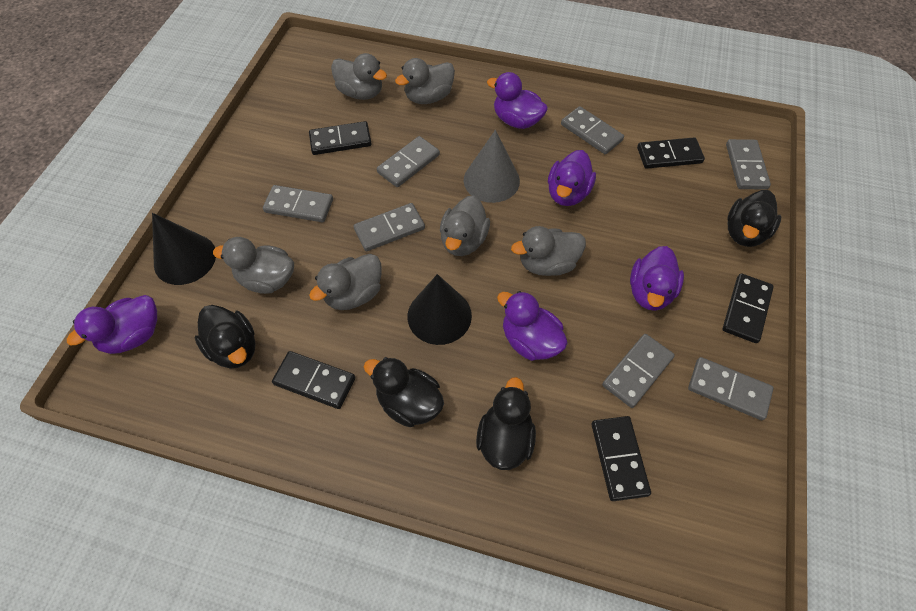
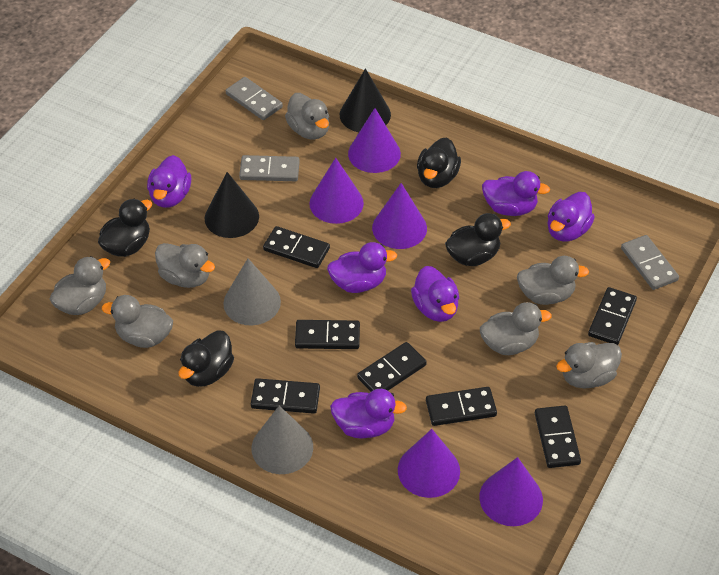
black domino: 5 -> 7
grey cone: 1 -> 2
grey domino: 7 -> 3
grey duck: 6 -> 7
purple cone: 0 -> 5
purple duck: 5 -> 6

